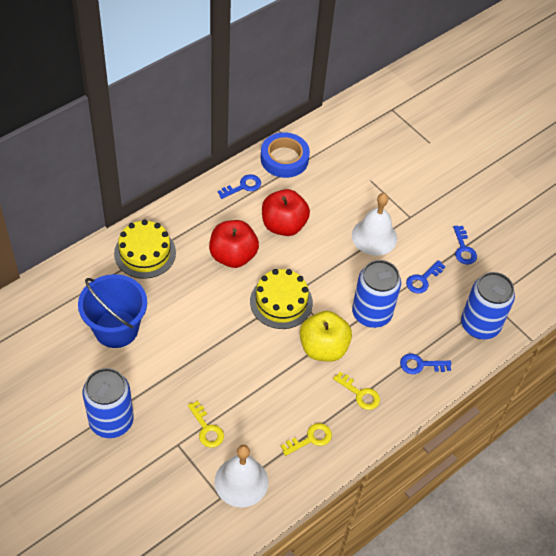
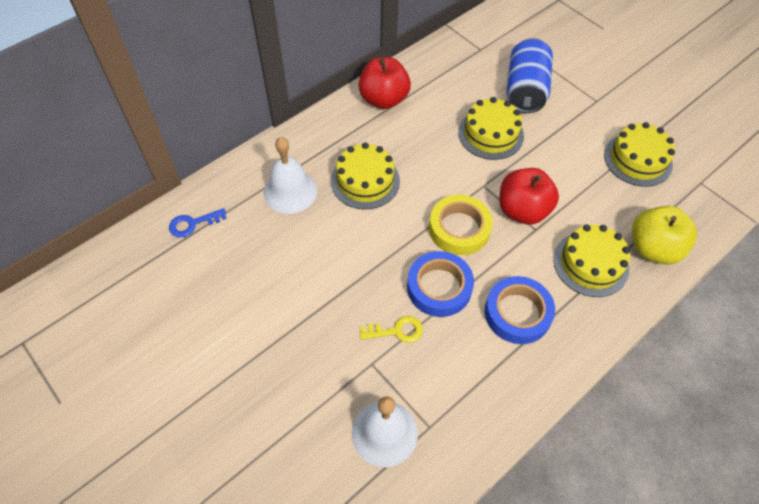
blue bucket: 1 -> 0
blue can: 3 -> 1
blue key: 4 -> 1
blue tape: 1 -> 2
yellow cake: 2 -> 4
yellow key: 3 -> 1
yellow tape: 0 -> 1

